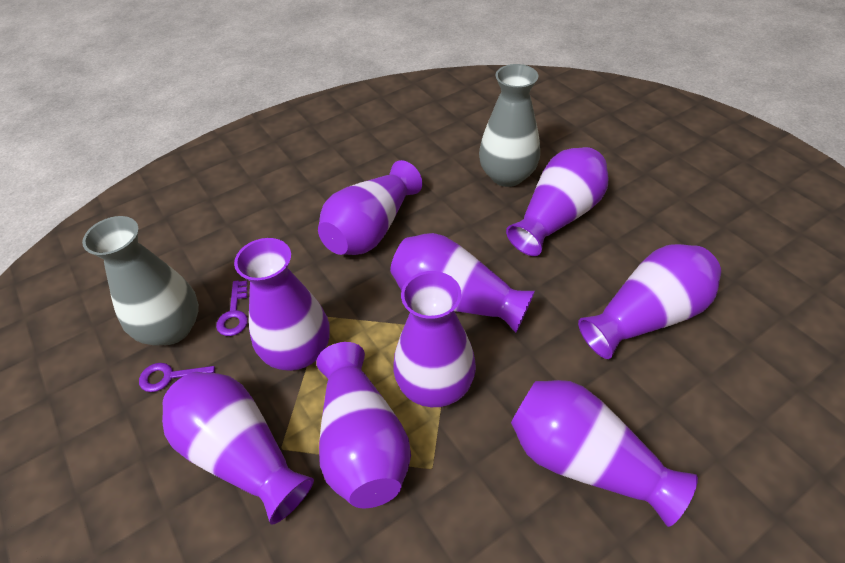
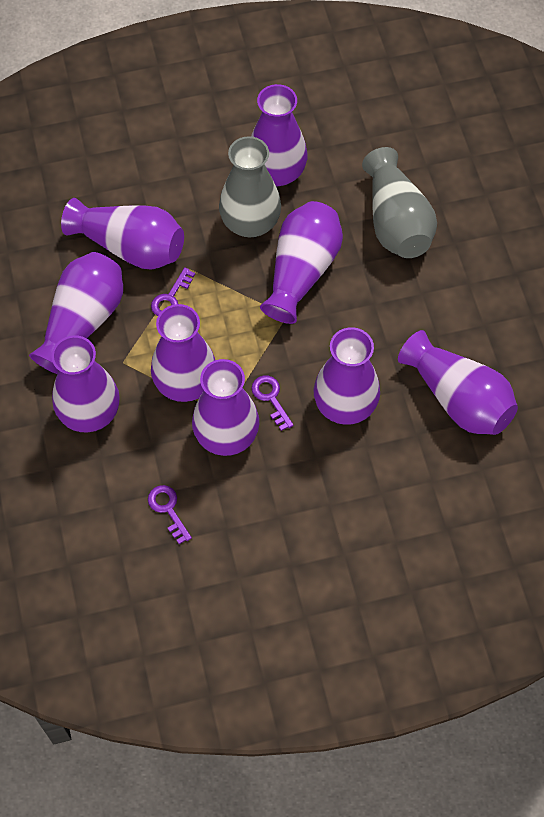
purple key: 2 -> 3

